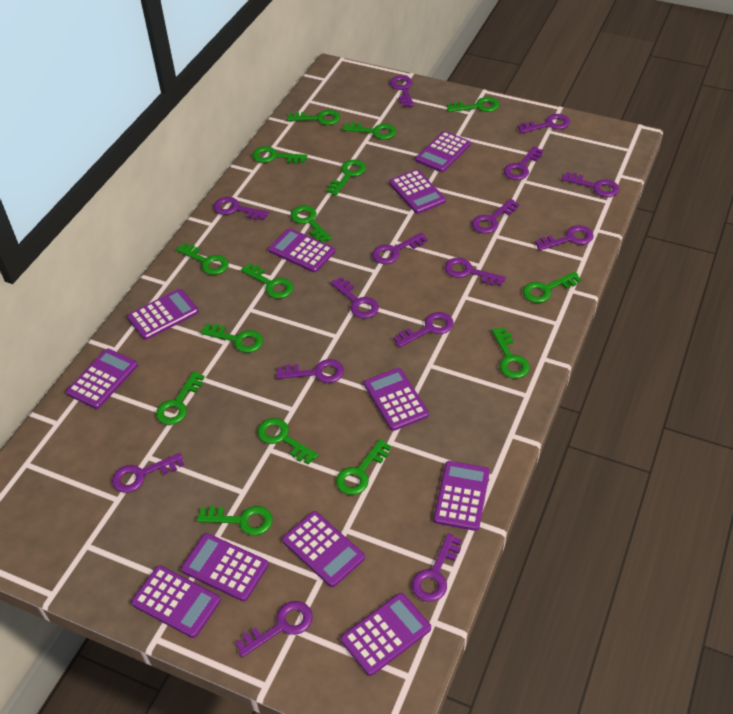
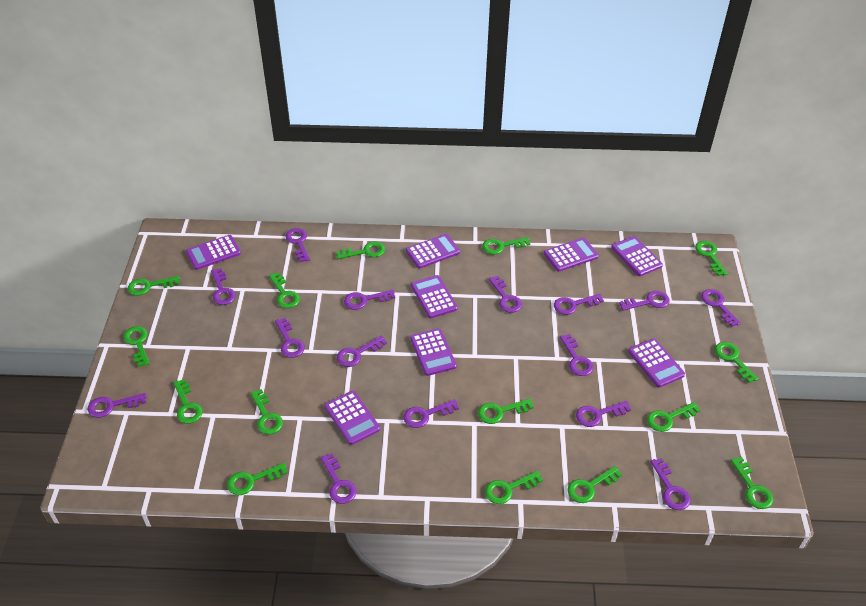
purple calculator: 11 -> 8

